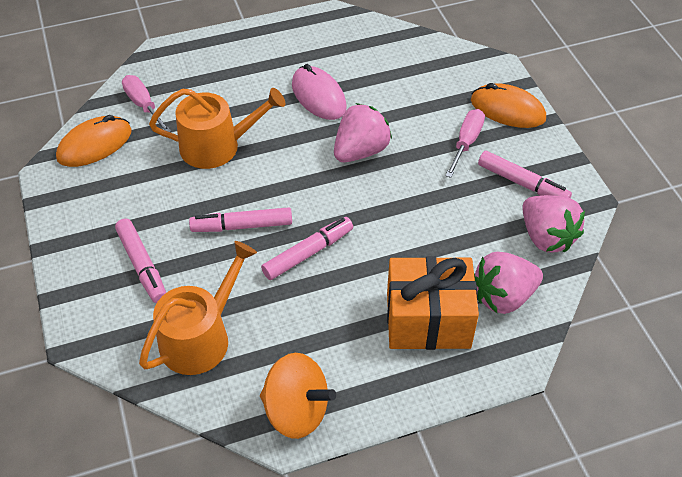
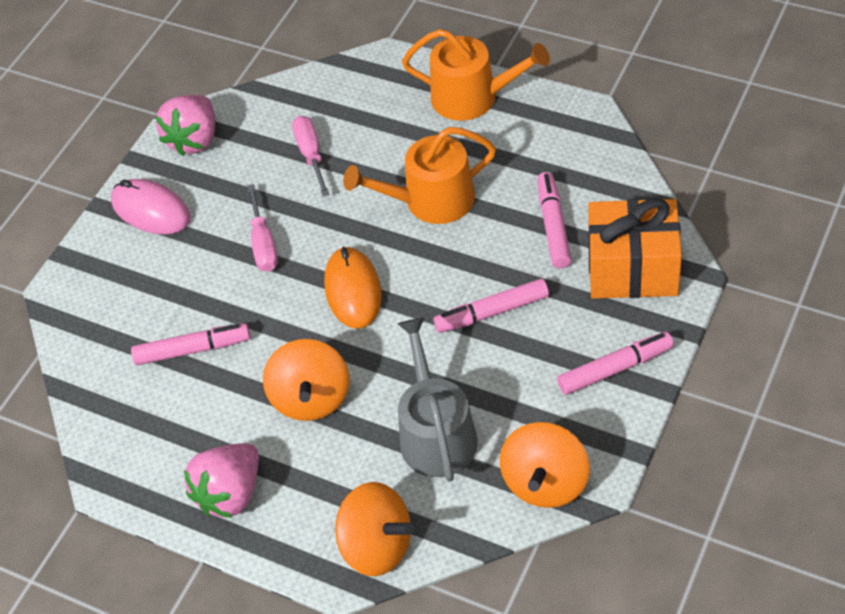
grey watering can: 0 -> 1
orange mouse: 2 -> 1
orange spinning top: 1 -> 3
pink strawberry: 3 -> 2

